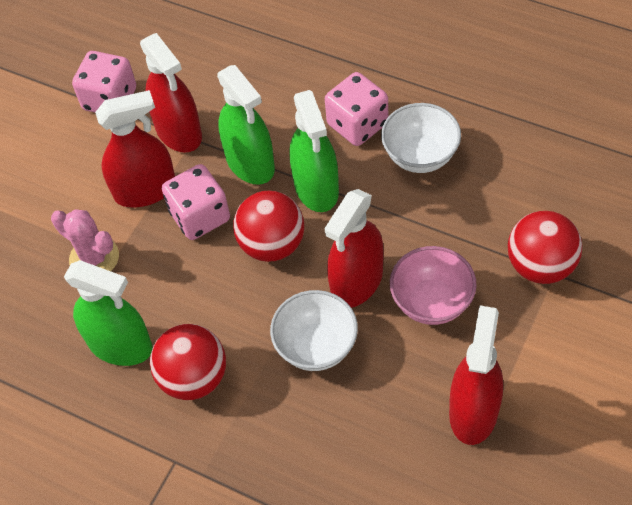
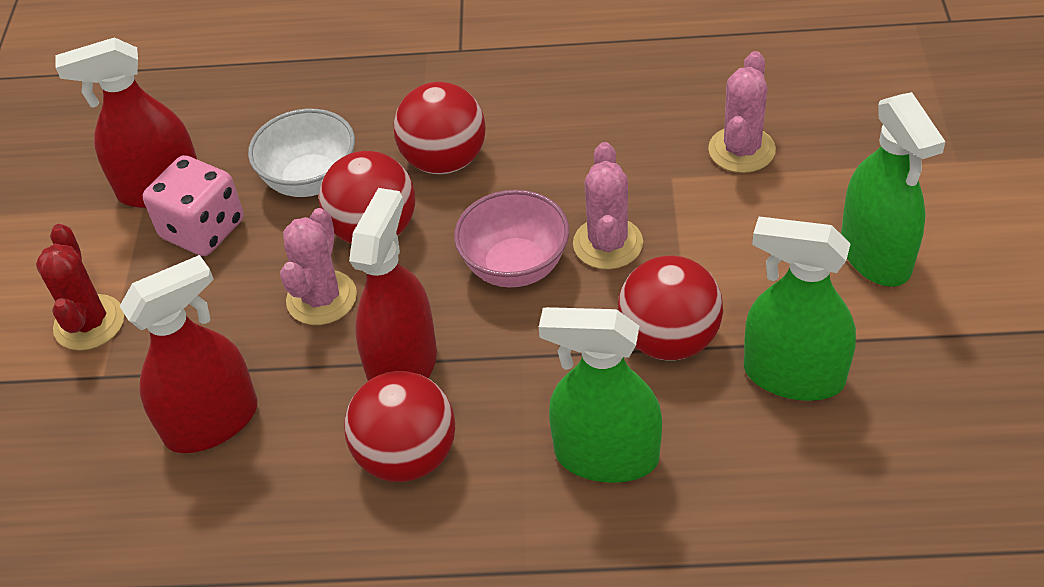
pink cactus: 1 -> 3
pink dice: 3 -> 1
red ball: 3 -> 4
red cactus: 0 -> 1
red spray bottle: 4 -> 3
white bowl: 2 -> 1

